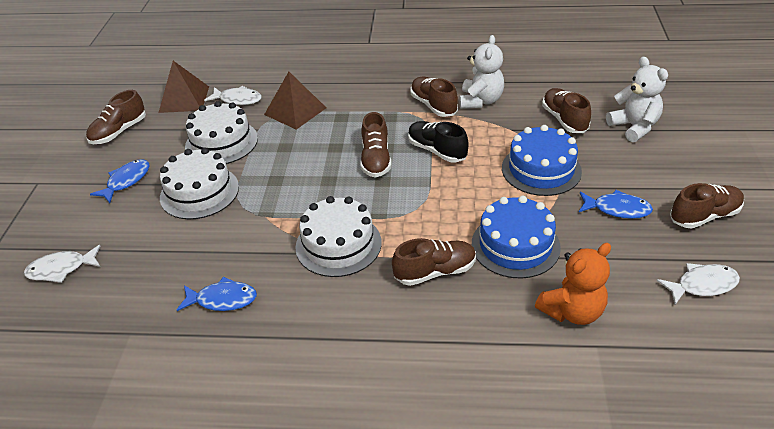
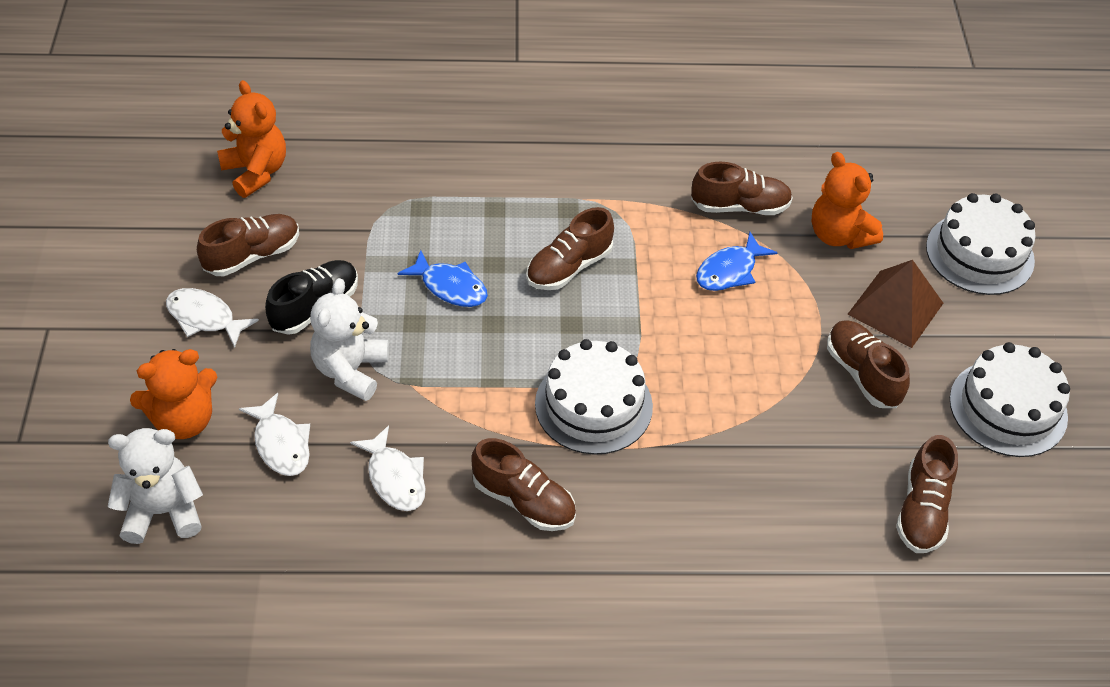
blue cake: 2 -> 0
blue fish: 3 -> 2
brown pyramid: 2 -> 1
orange teddy bear: 1 -> 3

